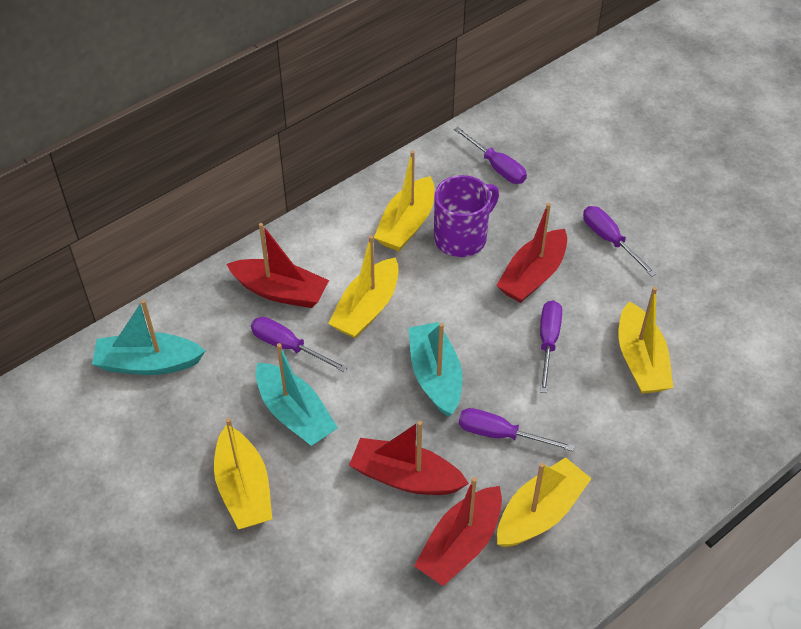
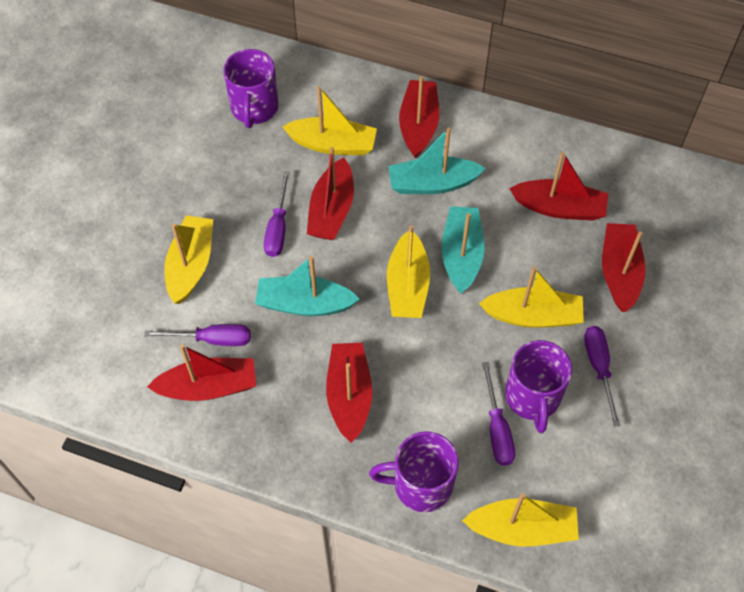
purple mug: 1 -> 3
purple screwdriver: 5 -> 4
red boat: 4 -> 6

